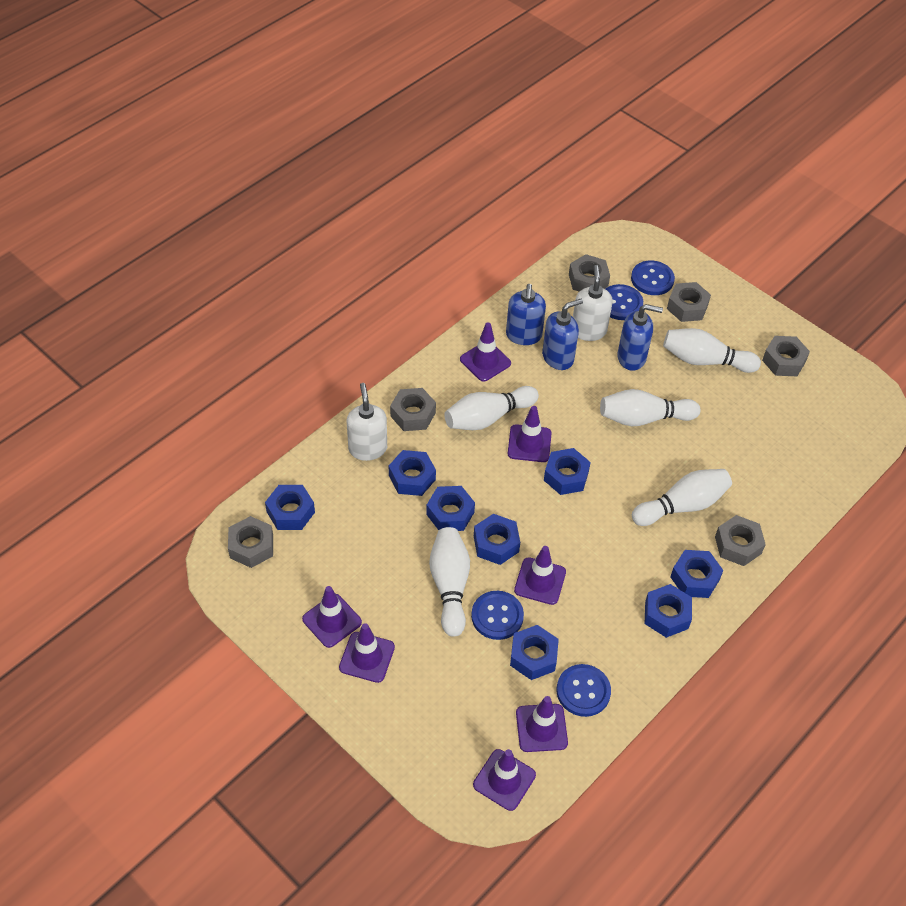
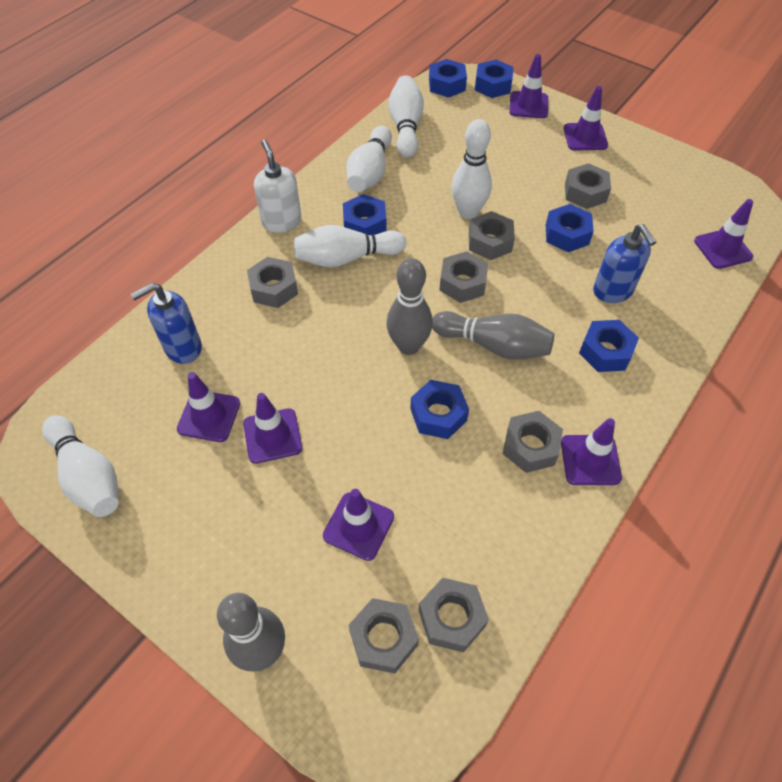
blue button: 4 -> 0
blue nut: 8 -> 6
blue soap dispenser: 3 -> 2
grey bowling pin: 0 -> 3
grey nut: 6 -> 7
white soap dispenser: 2 -> 1

